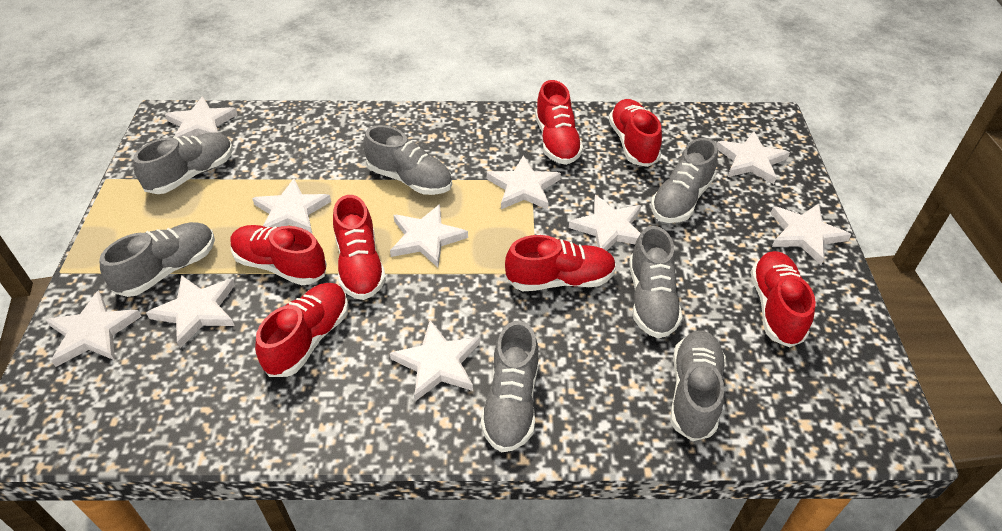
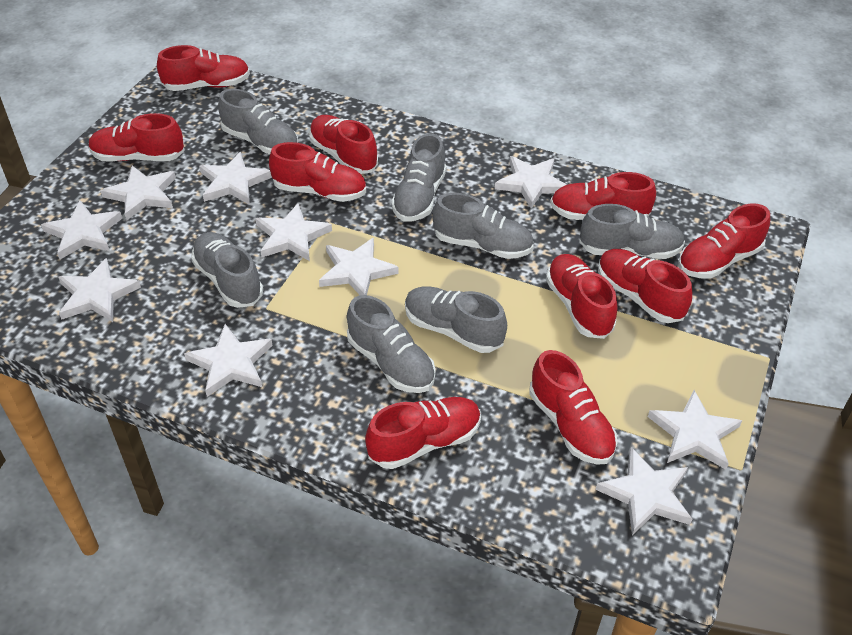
red shoe: 7 -> 10

